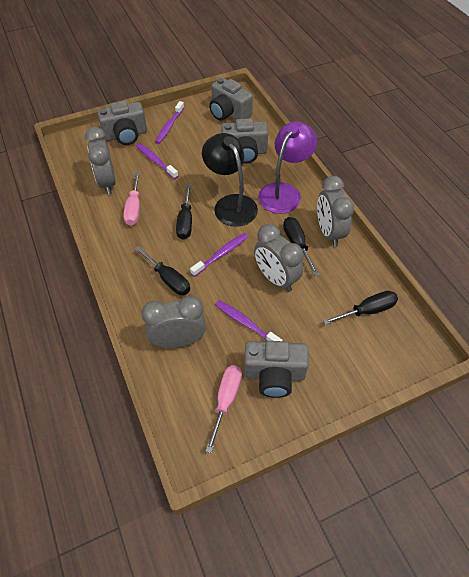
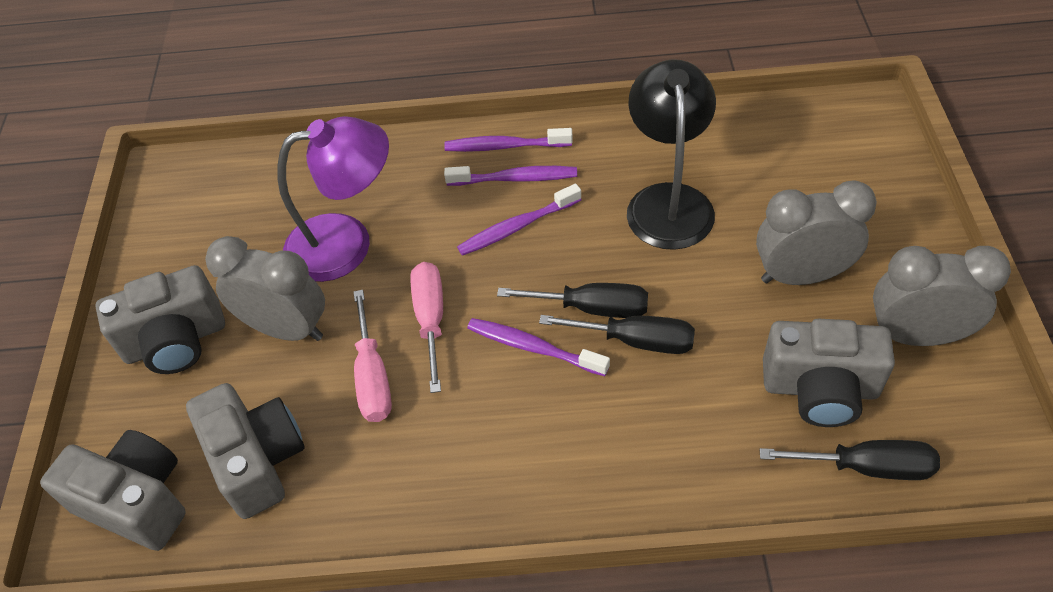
black screwdriver: 4 -> 3
grey clock: 4 -> 3

